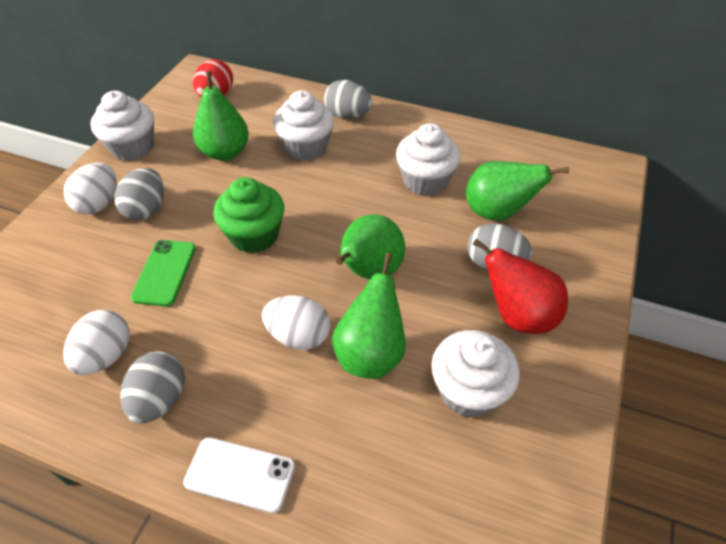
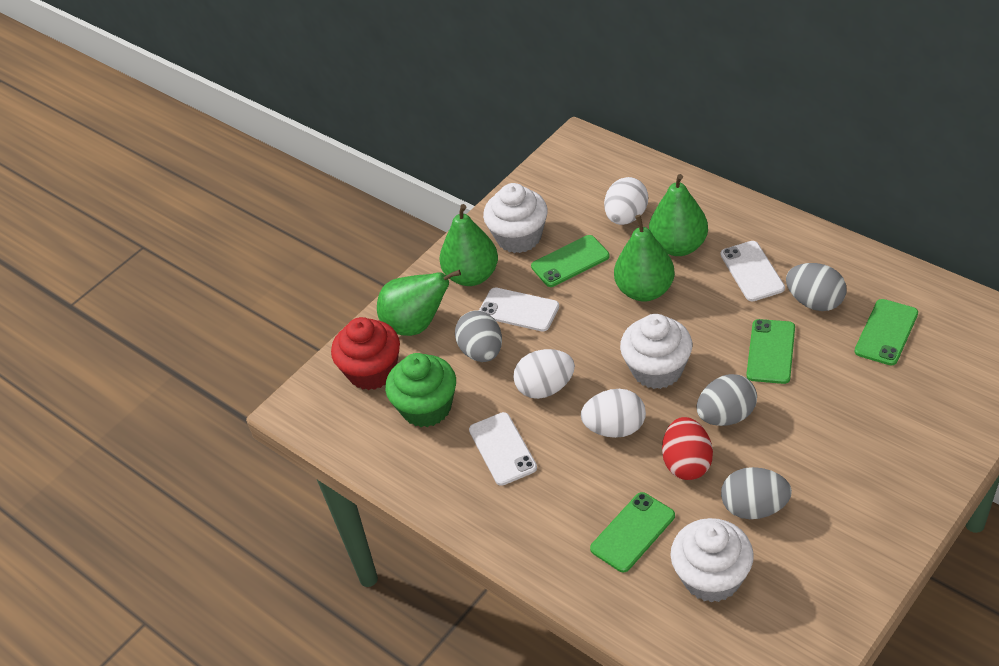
green phone: 1 -> 4
red cupcake: 0 -> 1
red pear: 1 -> 0
white cupcake: 4 -> 3
white phone: 1 -> 3

